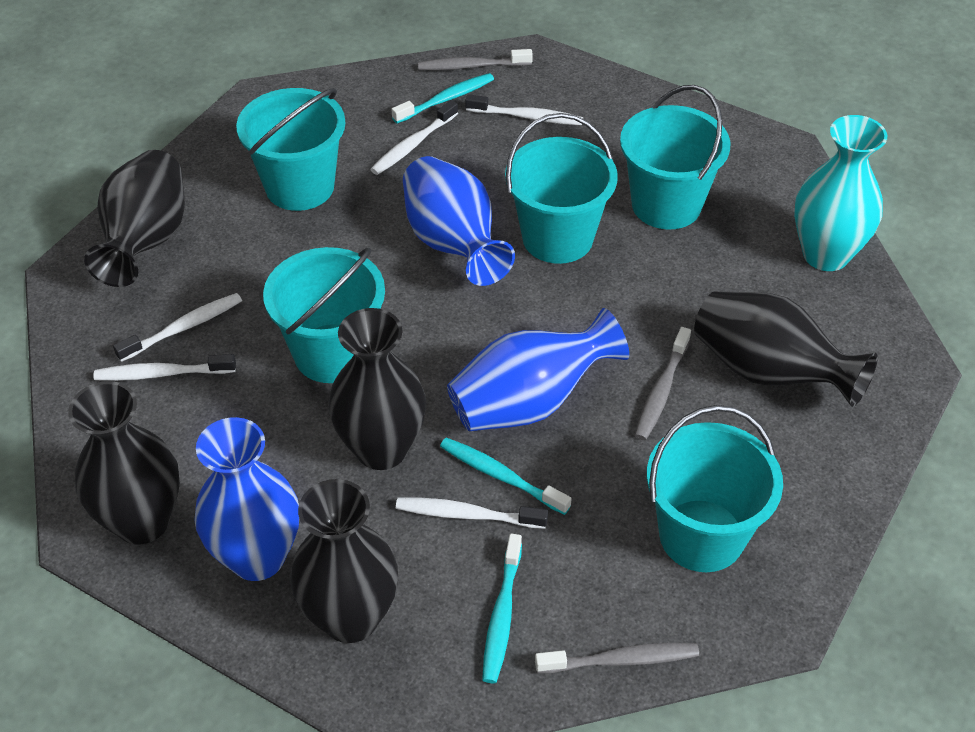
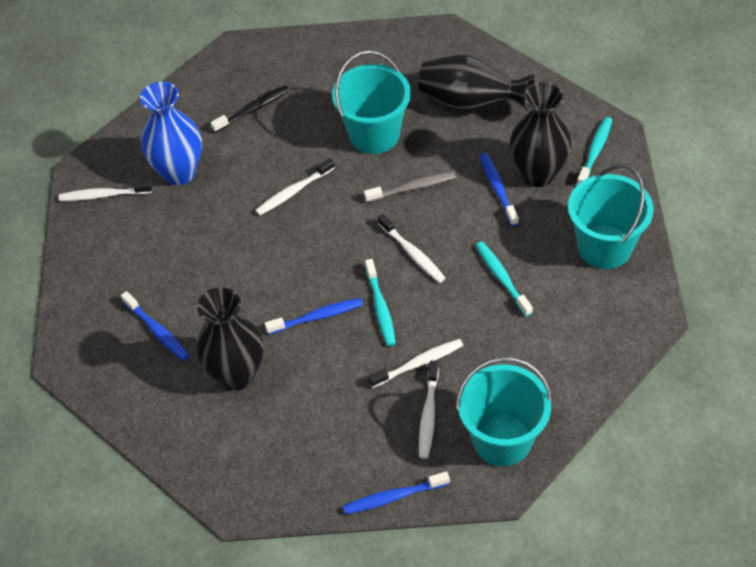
black toothbrush: 0 -> 1
black vase: 5 -> 3
blue toothbrush: 0 -> 4
blue vase: 3 -> 1
grey toothbrush: 3 -> 1
turquoise bucket: 5 -> 3
turquoise vase: 1 -> 0

